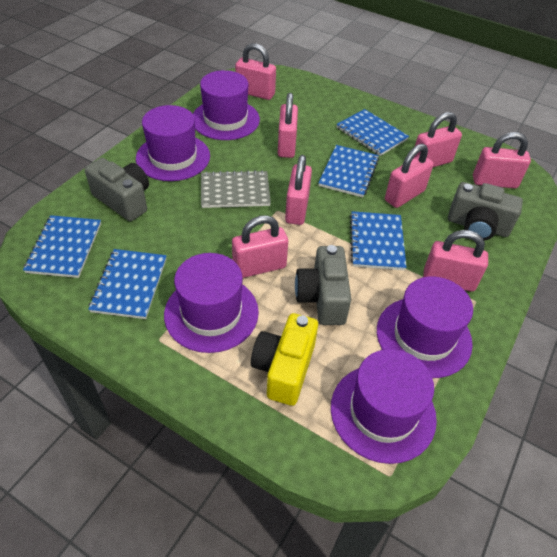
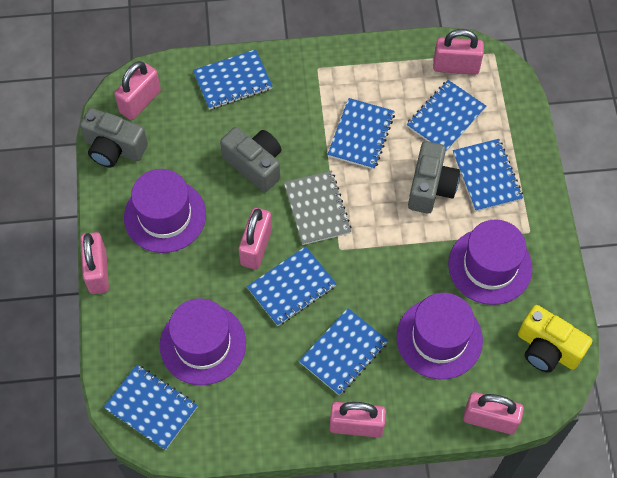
blue notebook: 5 -> 7
pink padlock: 8 -> 6
purple hat: 5 -> 4

